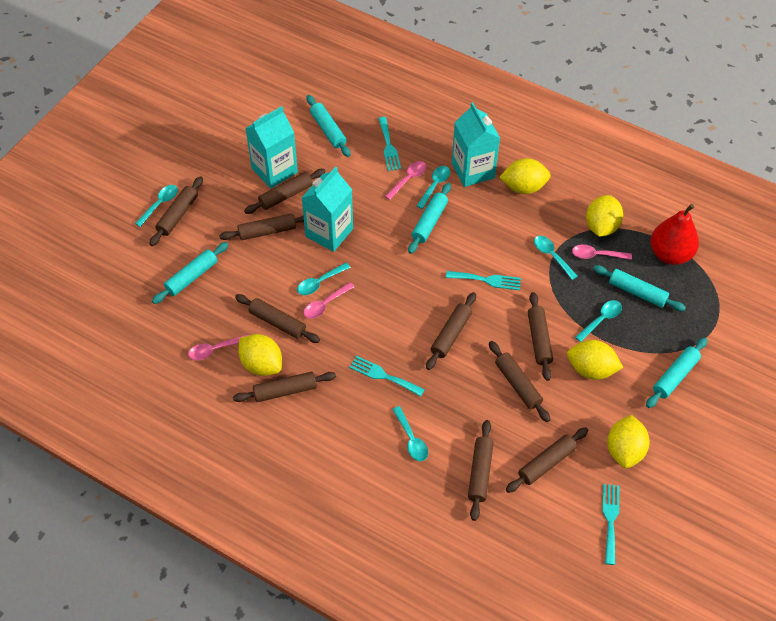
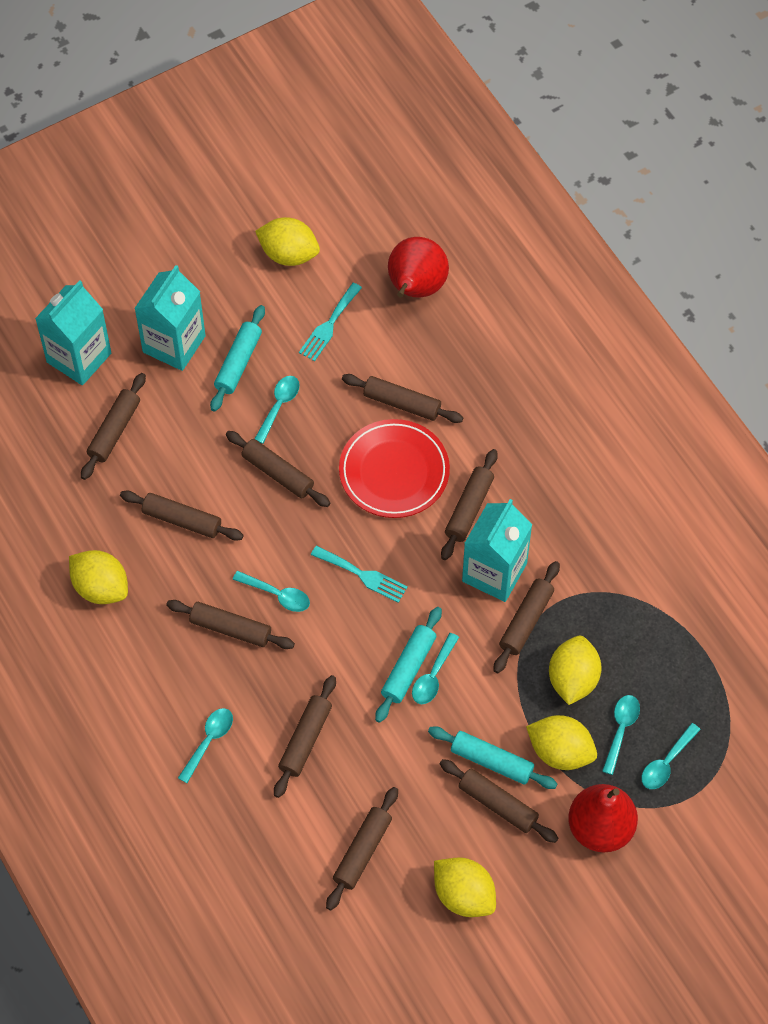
pink spoon: 4 -> 0
red pear: 1 -> 2
red plate: 0 -> 1
turquoise fork: 4 -> 2
turquoise rolling pin: 5 -> 3

